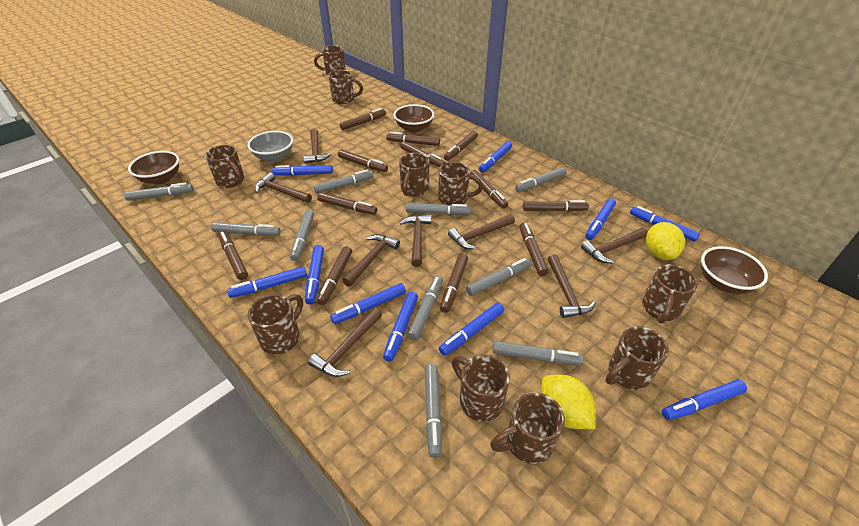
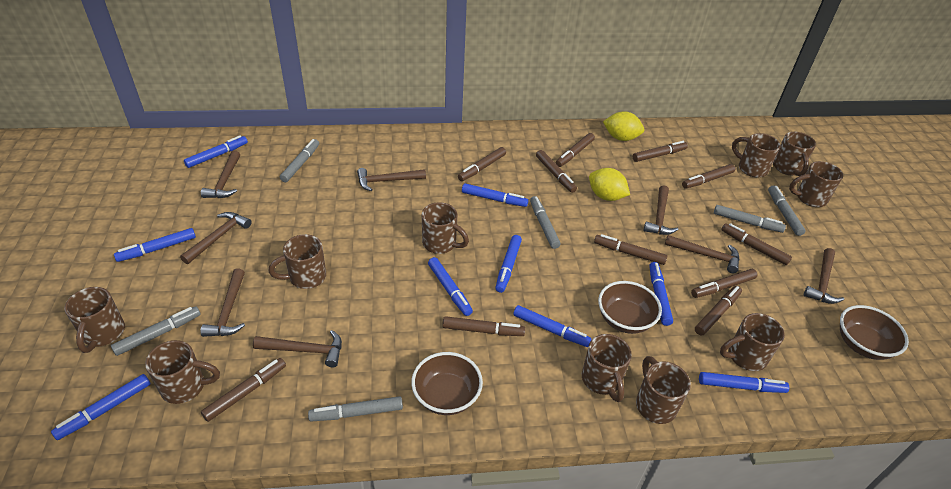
blue marker: 10 -> 9
brown marker: 12 -> 11
grey bowl: 1 -> 0
grey marker: 10 -> 6

